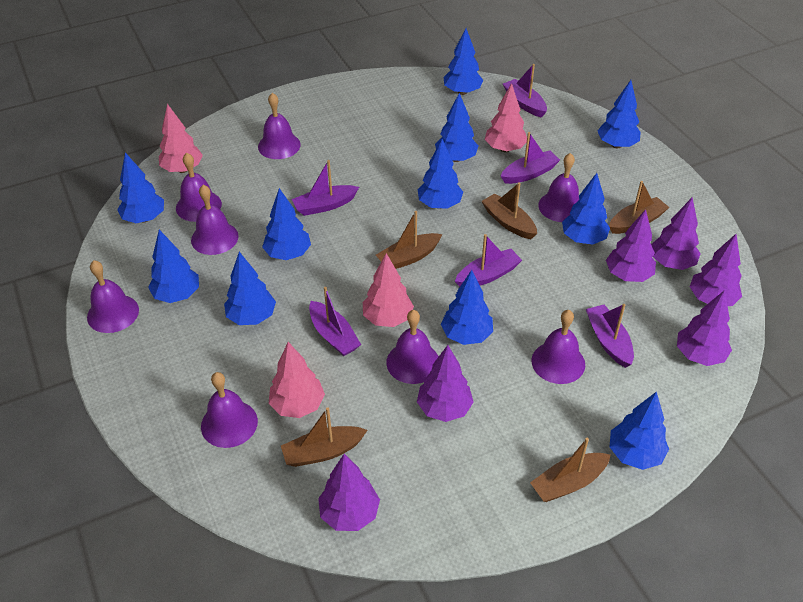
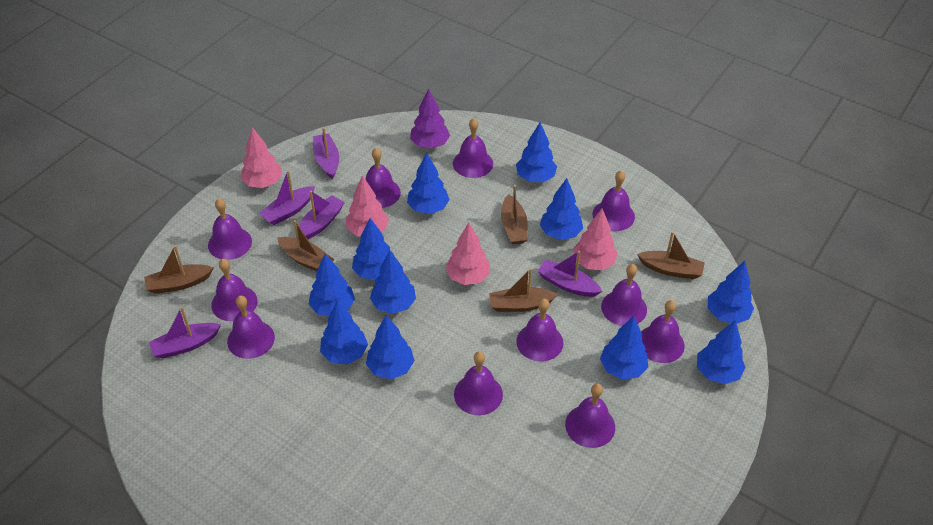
purple bell: 8 -> 11
purple boat: 6 -> 5
purple tree: 6 -> 1

